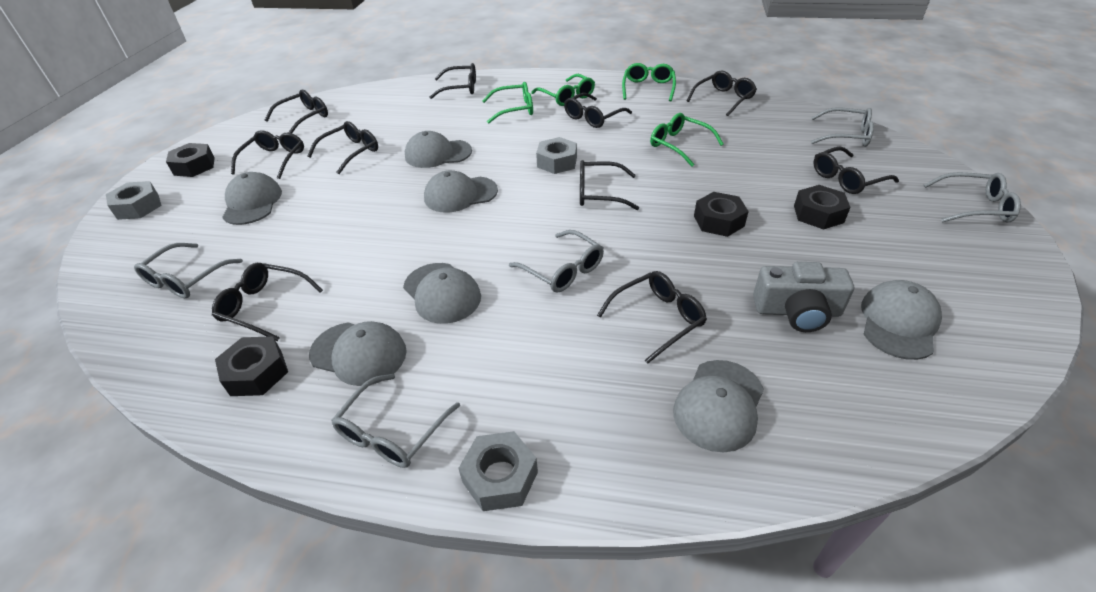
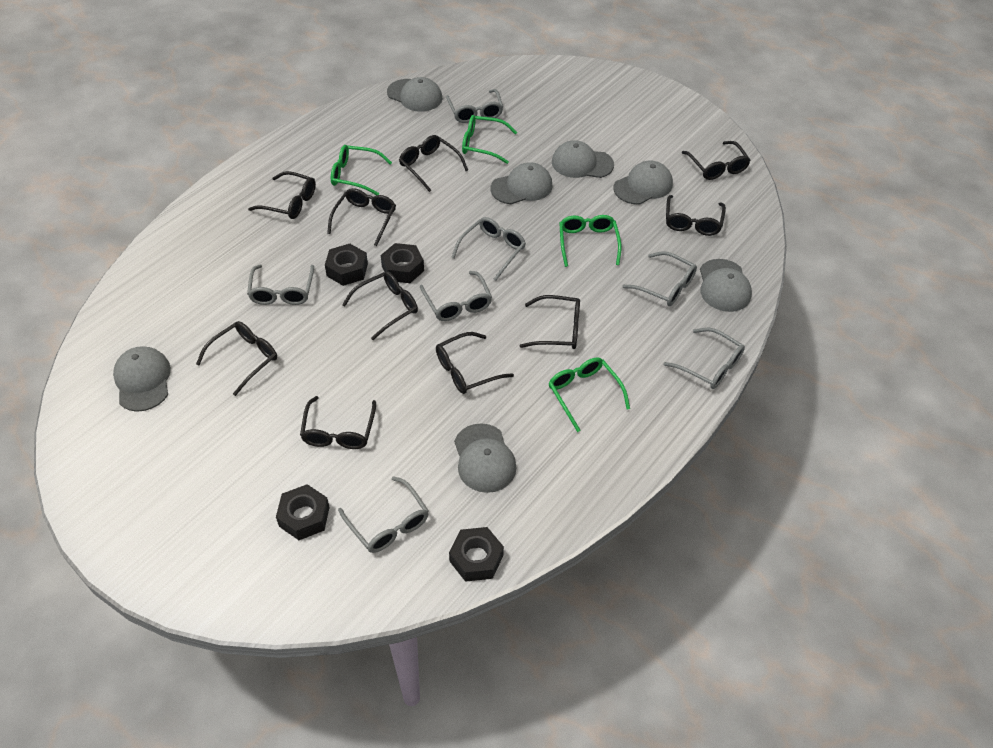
grey camera: 1 -> 0
grey glasses: 5 -> 7
grey nut: 3 -> 0

